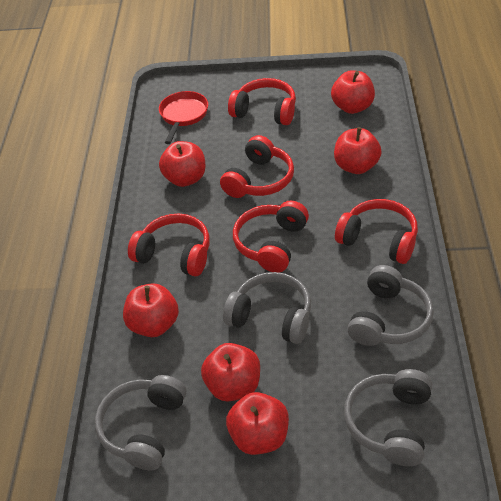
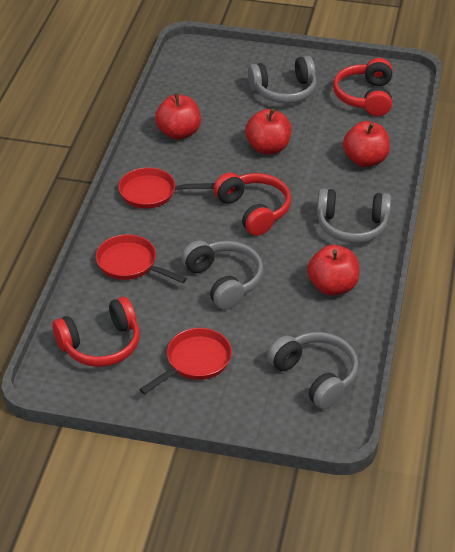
red apple: 6 -> 4
red headphones: 5 -> 3
red pan: 1 -> 3

